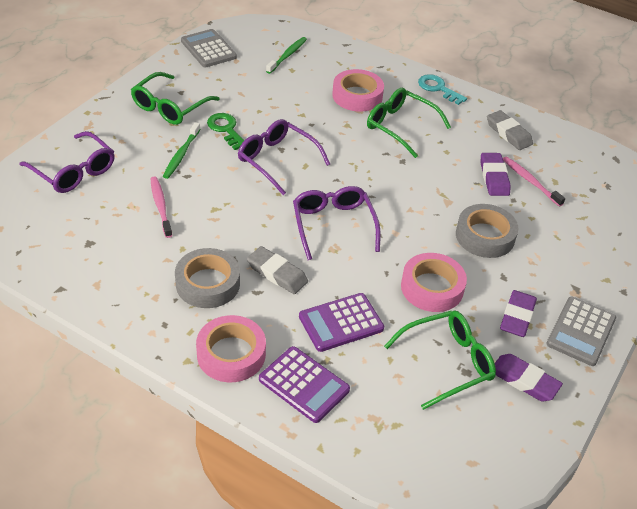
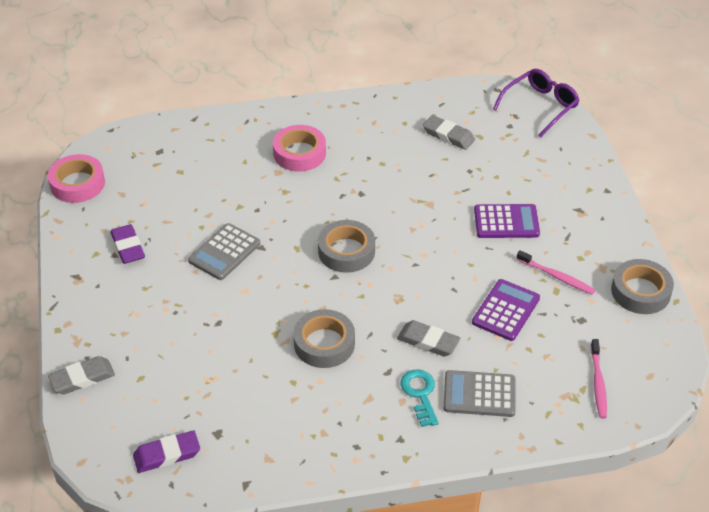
green glasses: 3 -> 0
green key: 1 -> 0
green toothbrush: 2 -> 0
grey eraser: 2 -> 3
grey tape: 2 -> 3
pink tape: 3 -> 2
purple eraser: 3 -> 2
purple glasses: 3 -> 1

